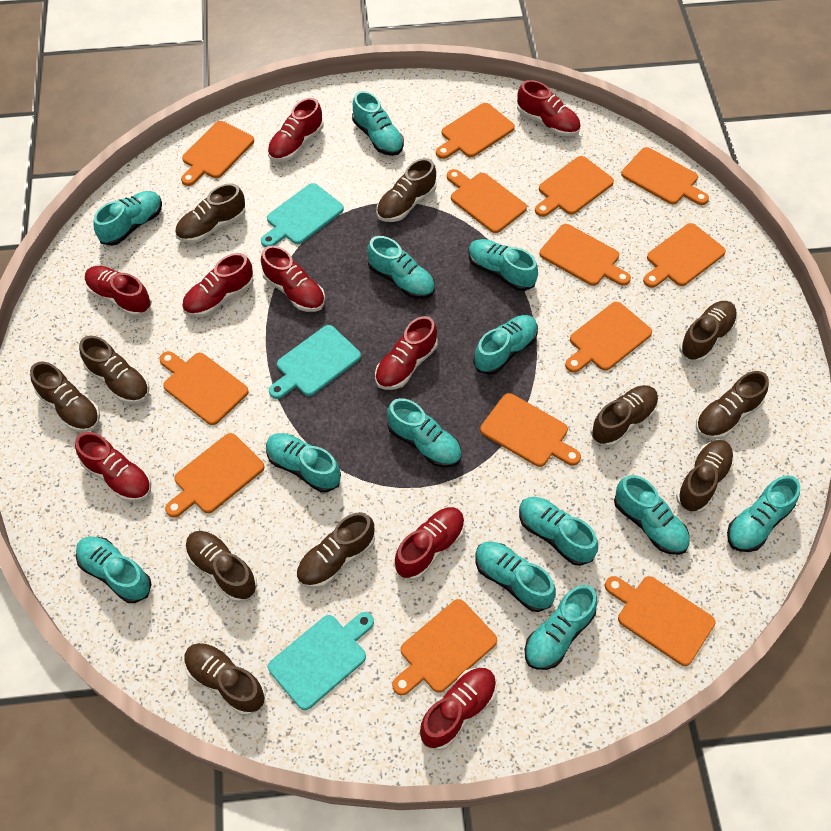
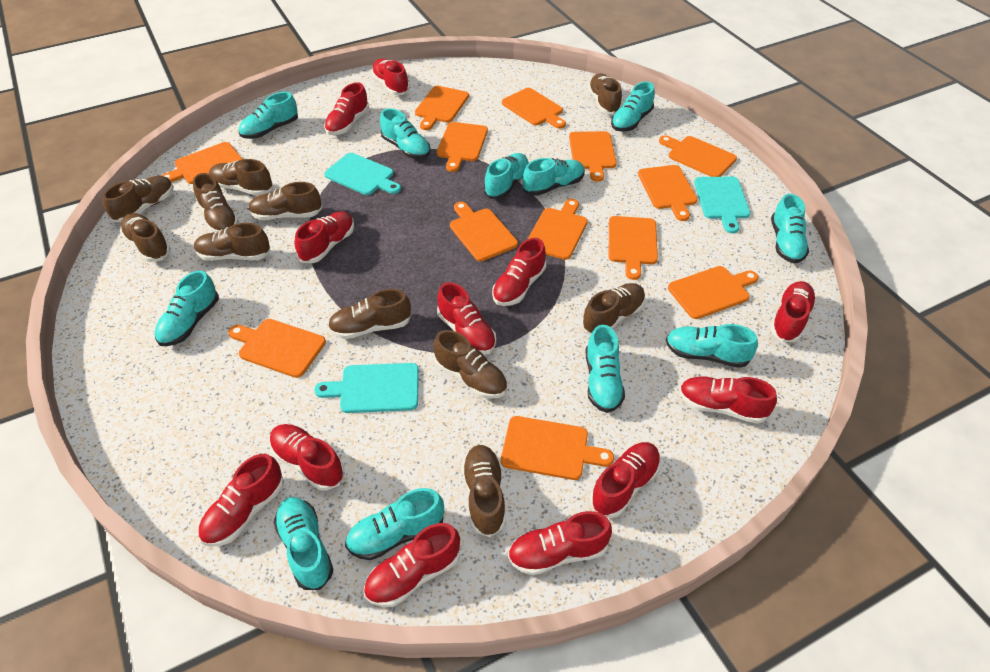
red shoe: 9 -> 12
turquoise shoe: 13 -> 11

